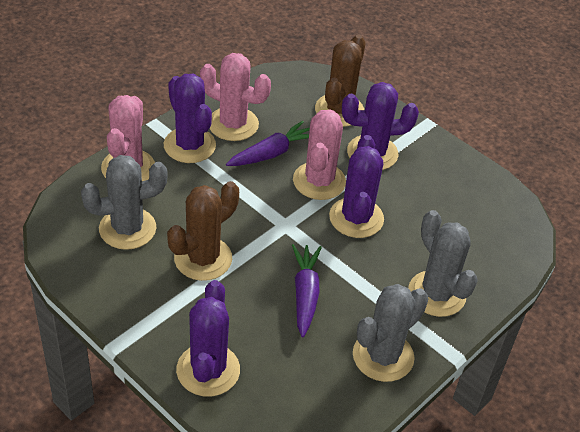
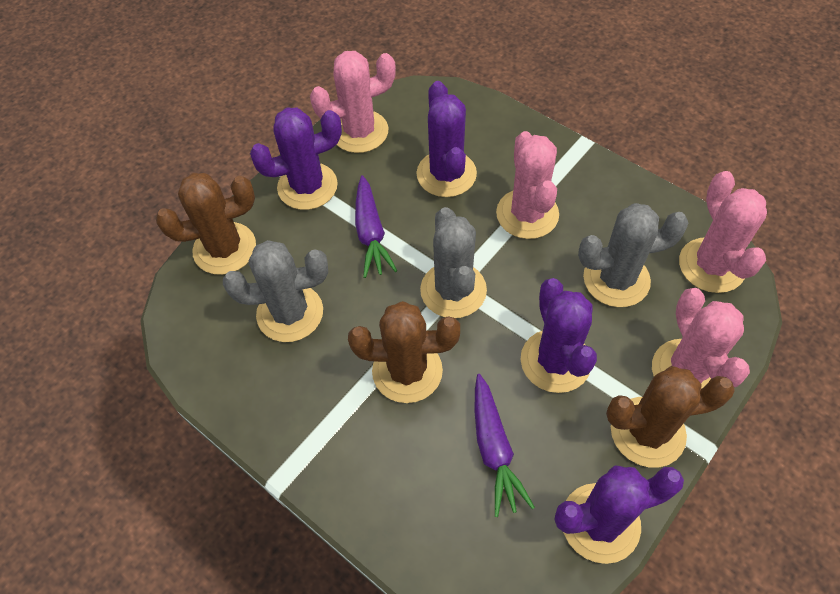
brown cactus: 2 -> 3
pink cactus: 3 -> 4

